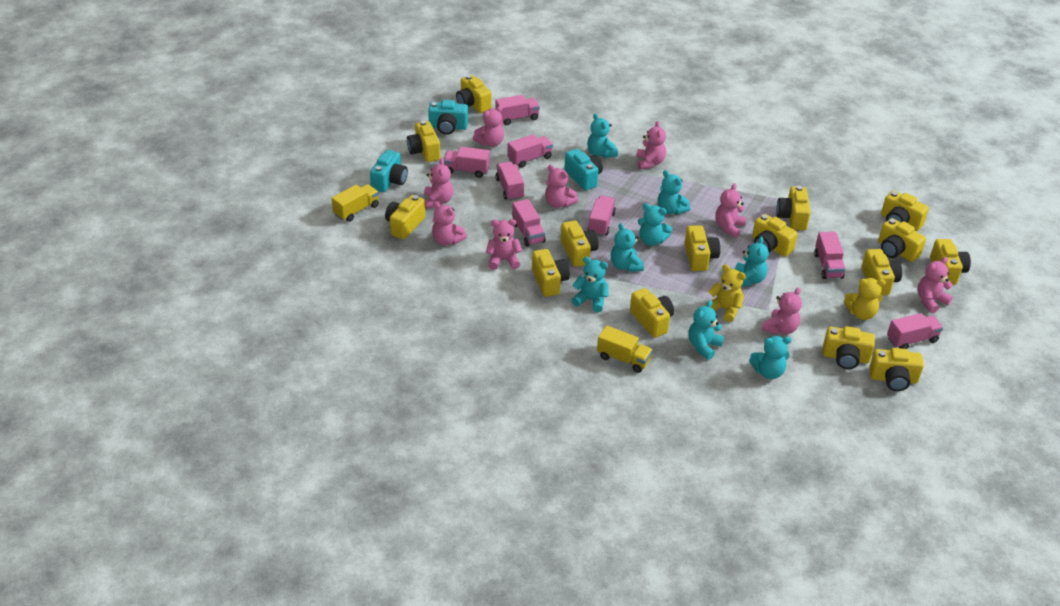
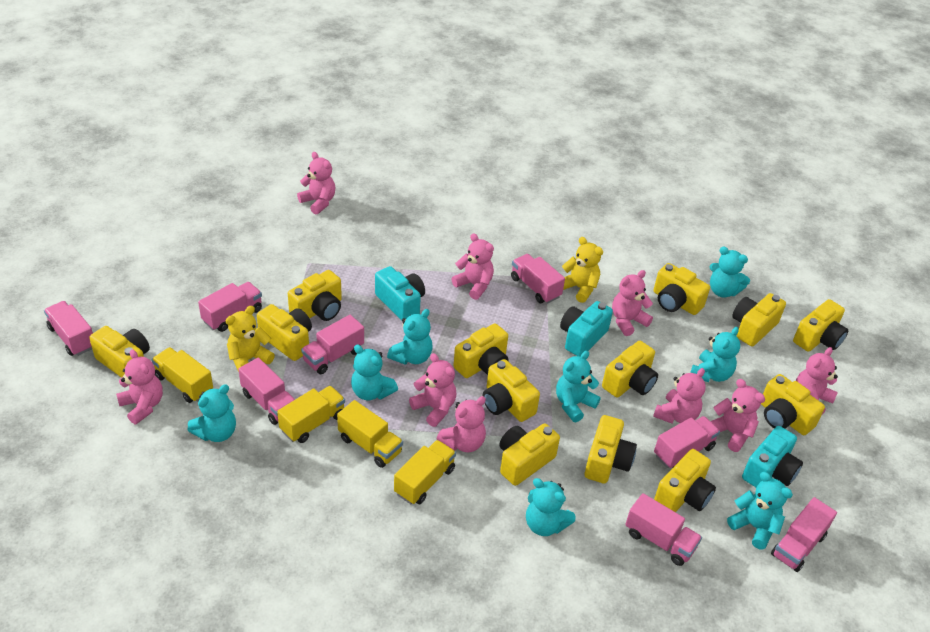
yellow camera: 15 -> 13
yellow truck: 2 -> 4

